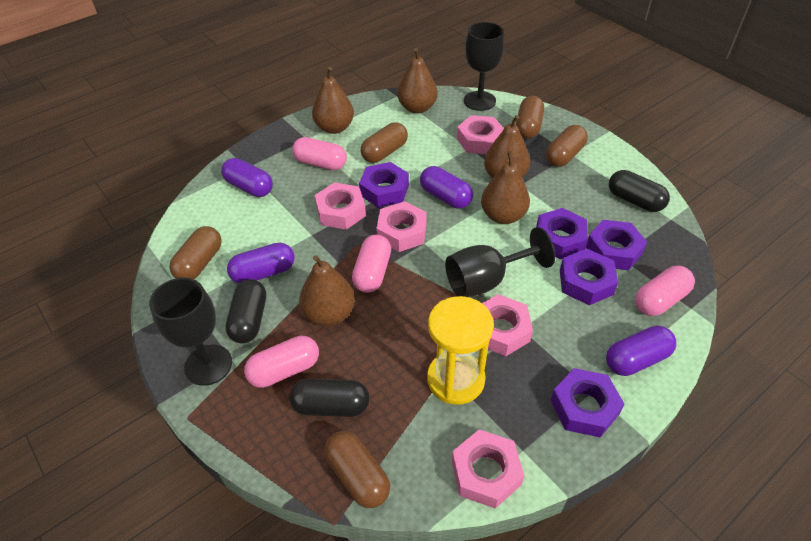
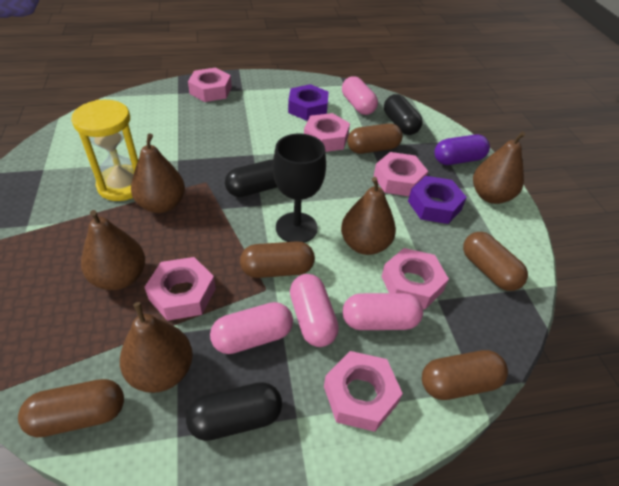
black goblet: 3 -> 1
pink nut: 5 -> 6
purple capsule: 4 -> 1
purple nut: 5 -> 2

